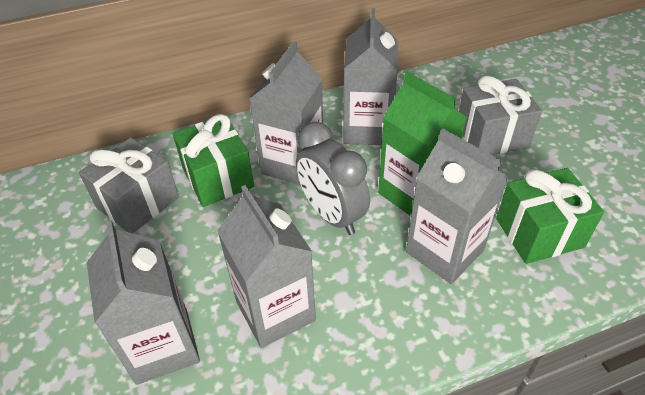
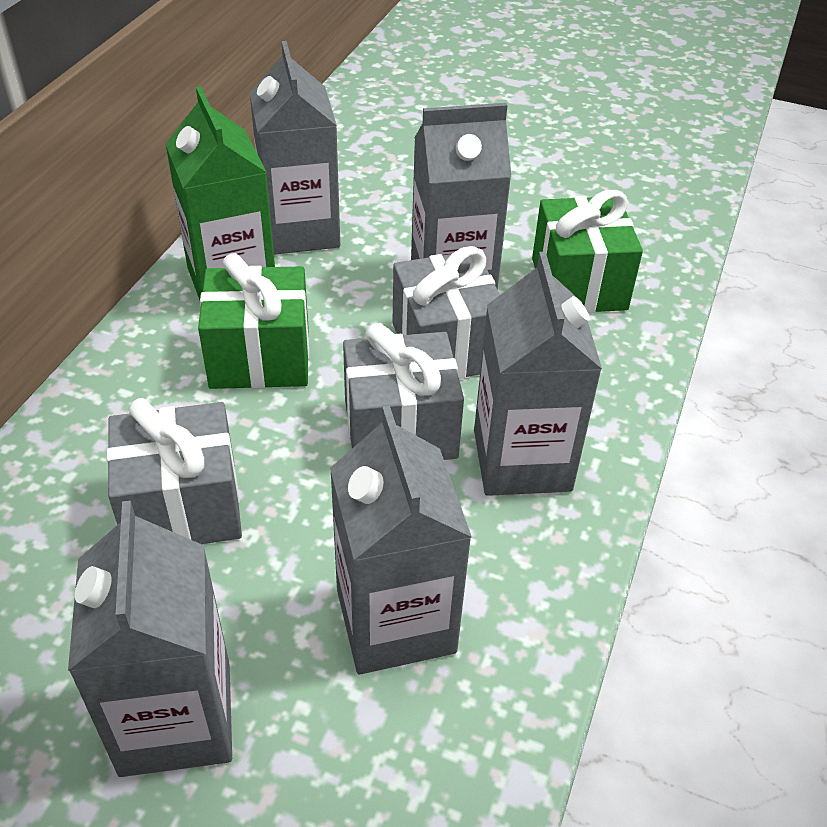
grey clock: 1 -> 0
grey gift: 2 -> 3

